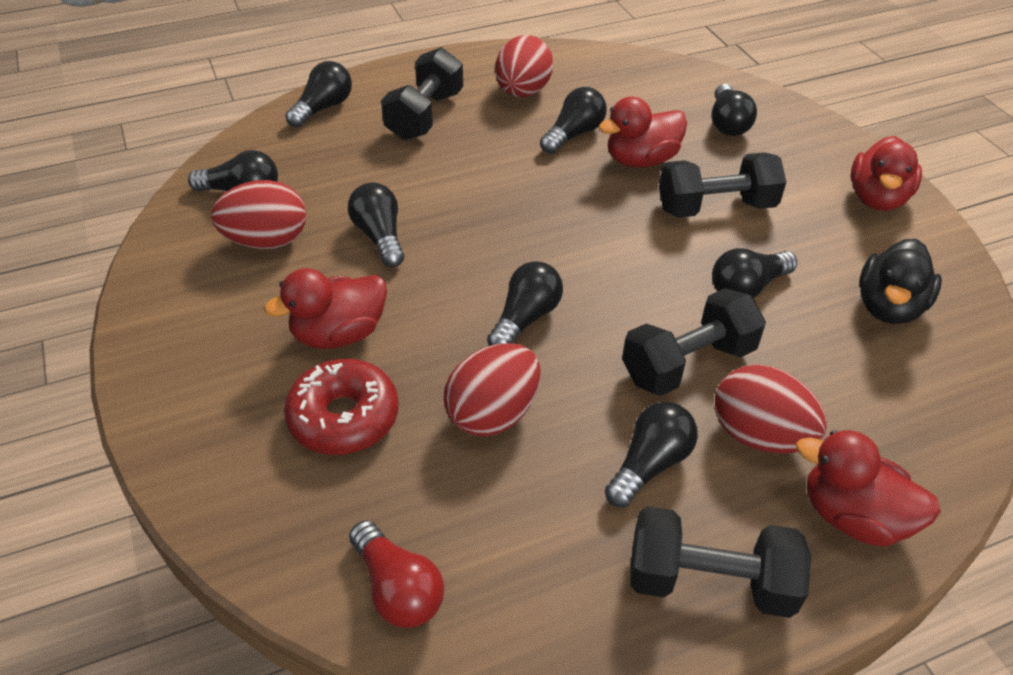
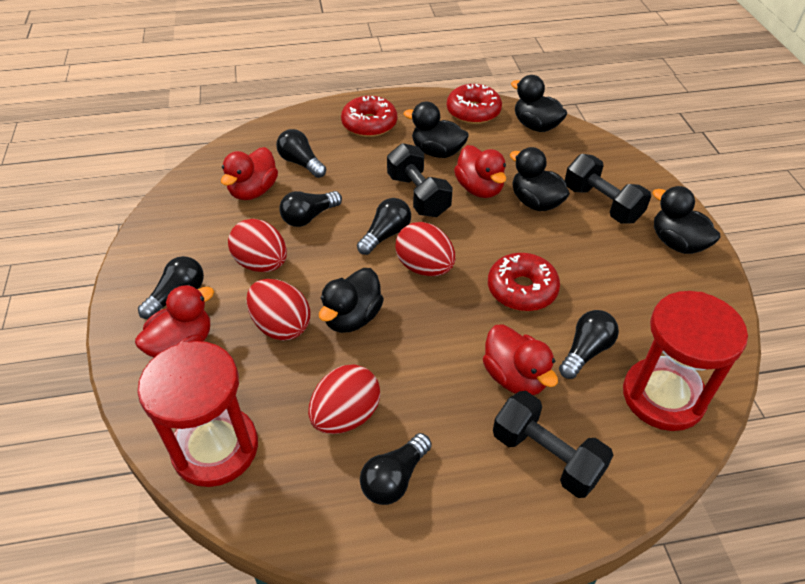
black duck: 1 -> 5
black dumbbell: 4 -> 3
black light bulb: 8 -> 6
red donut: 1 -> 3
red hourglass: 0 -> 2
red light bulb: 1 -> 0

